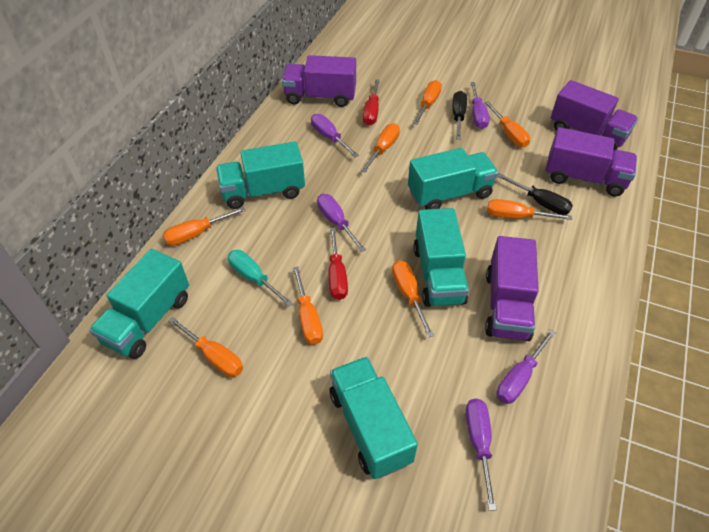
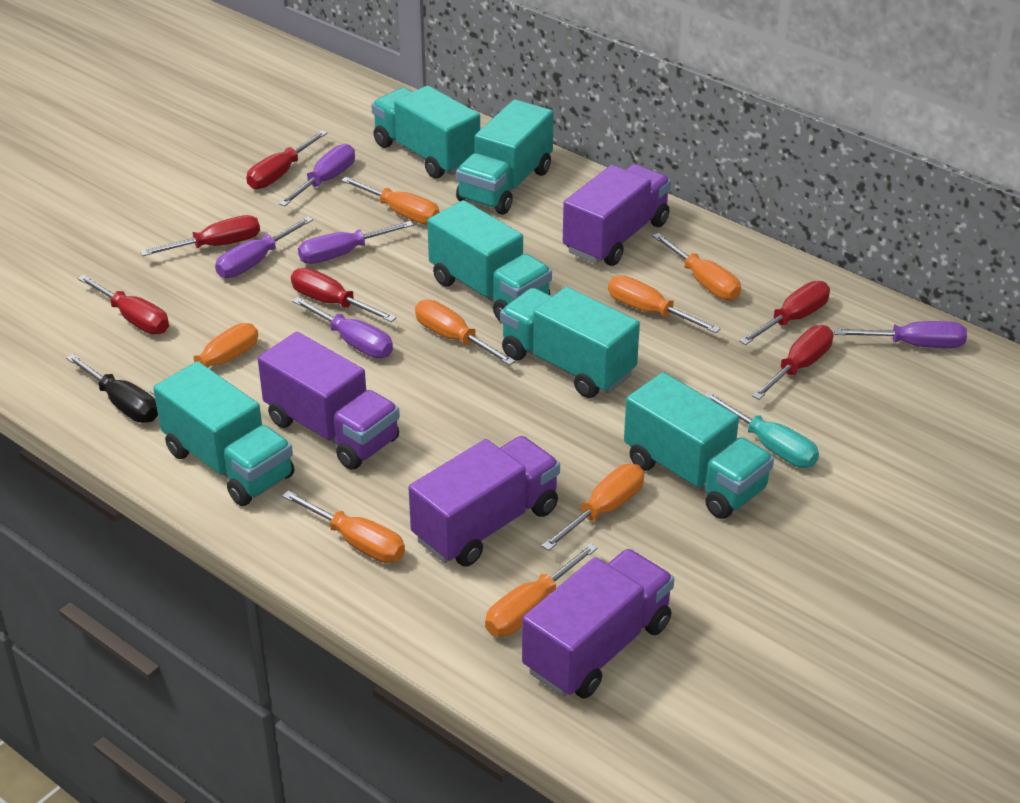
black screwdriver: 2 -> 1
red screwdriver: 2 -> 6
turquoise truck: 5 -> 6

